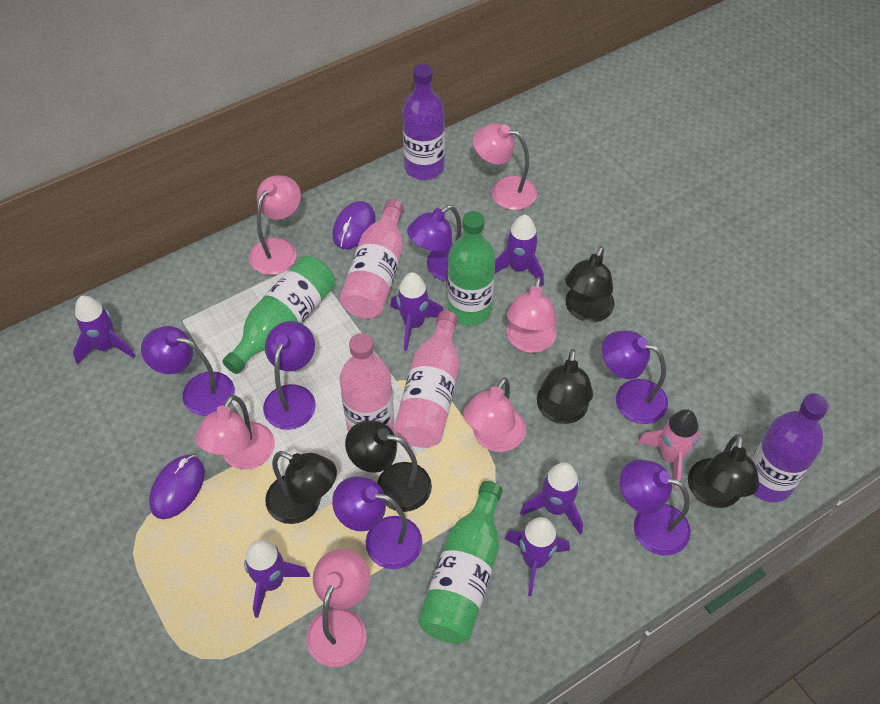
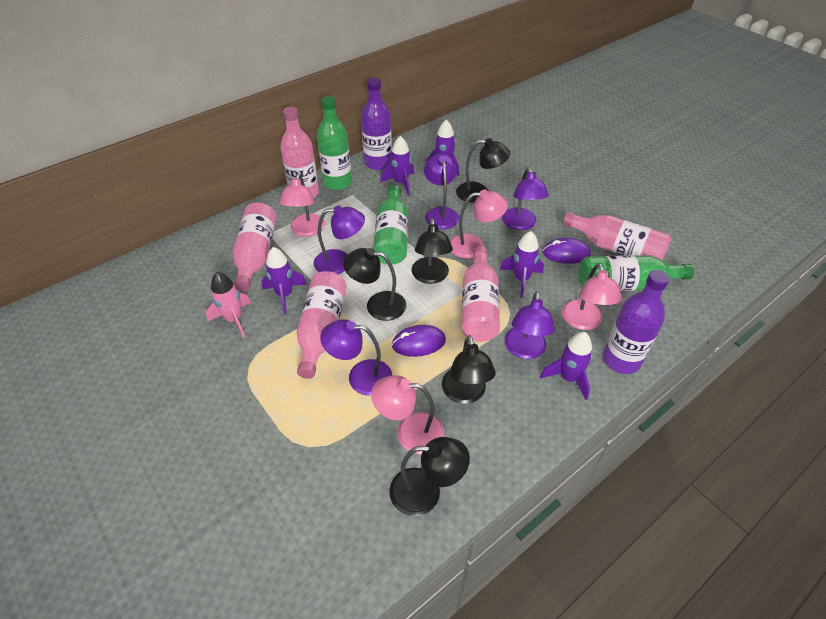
pink bottle: 3 -> 5
pink lamp: 6 -> 4
purple lamp: 6 -> 5
purple rocket: 6 -> 5

